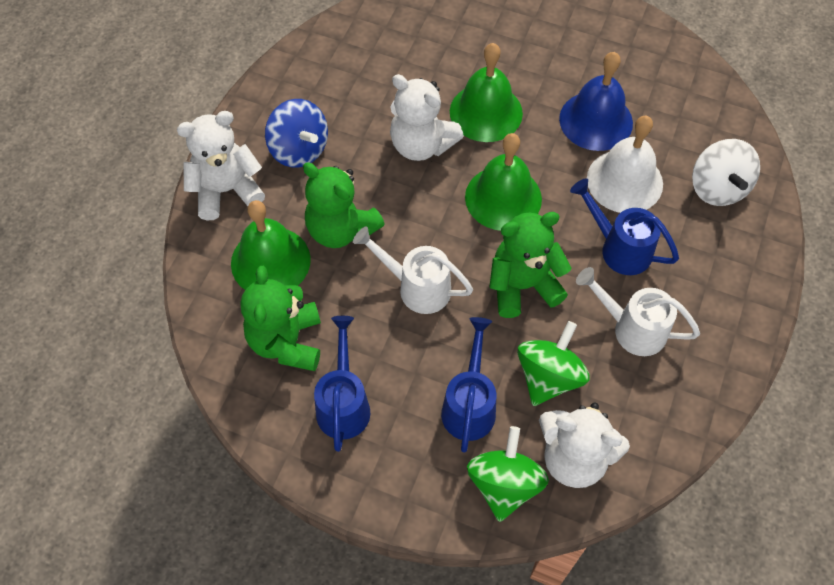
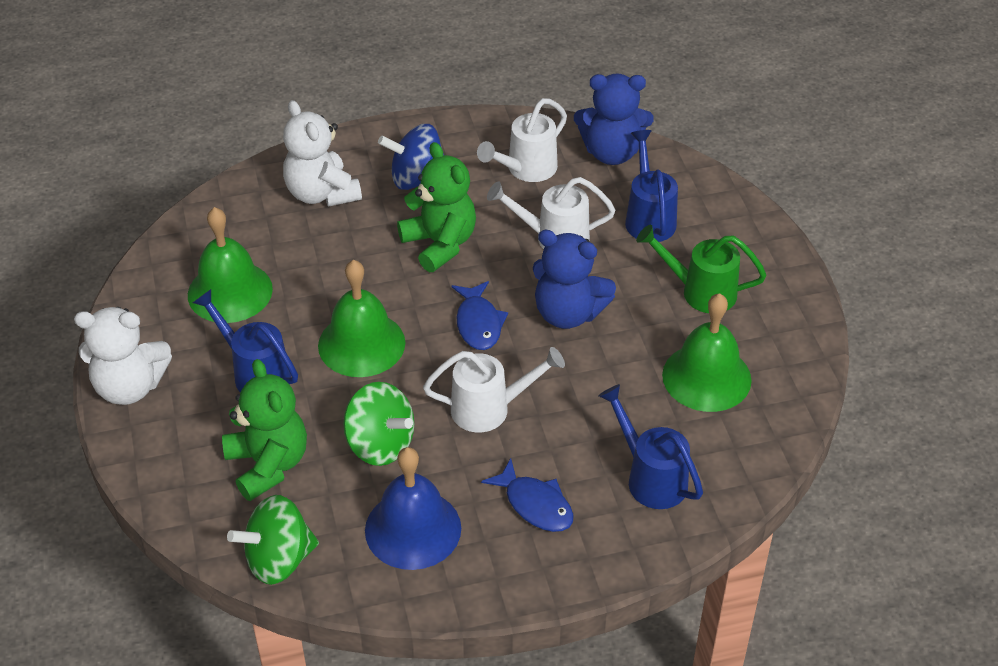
blue fish: 0 -> 2
blue teddy bear: 0 -> 2
green teddy bear: 3 -> 2
green watering can: 0 -> 1
white bell: 1 -> 0
white spinning top: 1 -> 0
white teddy bear: 3 -> 2
white watering can: 2 -> 3

